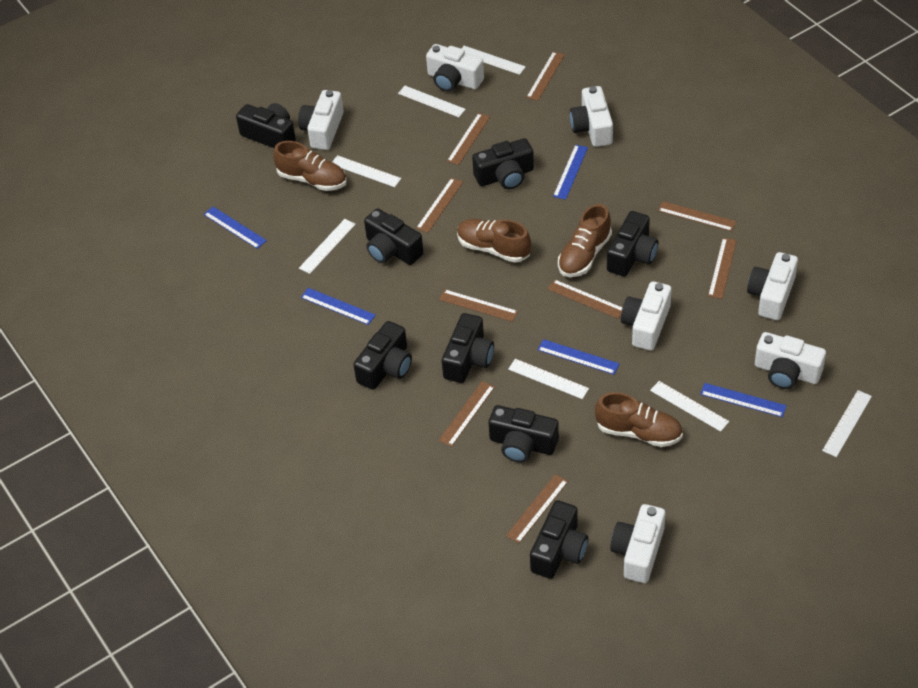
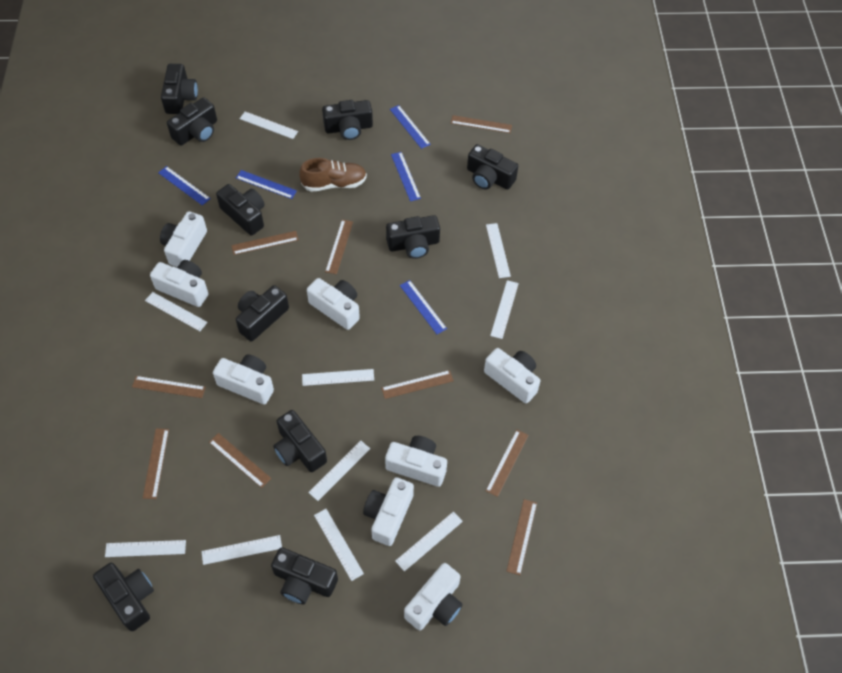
black camera: 8 -> 10
brown shoe: 4 -> 1
white camera: 7 -> 8
white ruler: 7 -> 10

